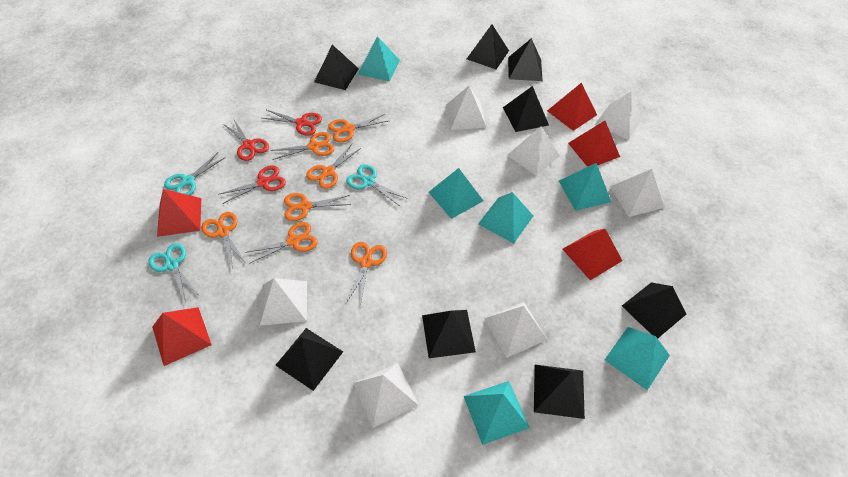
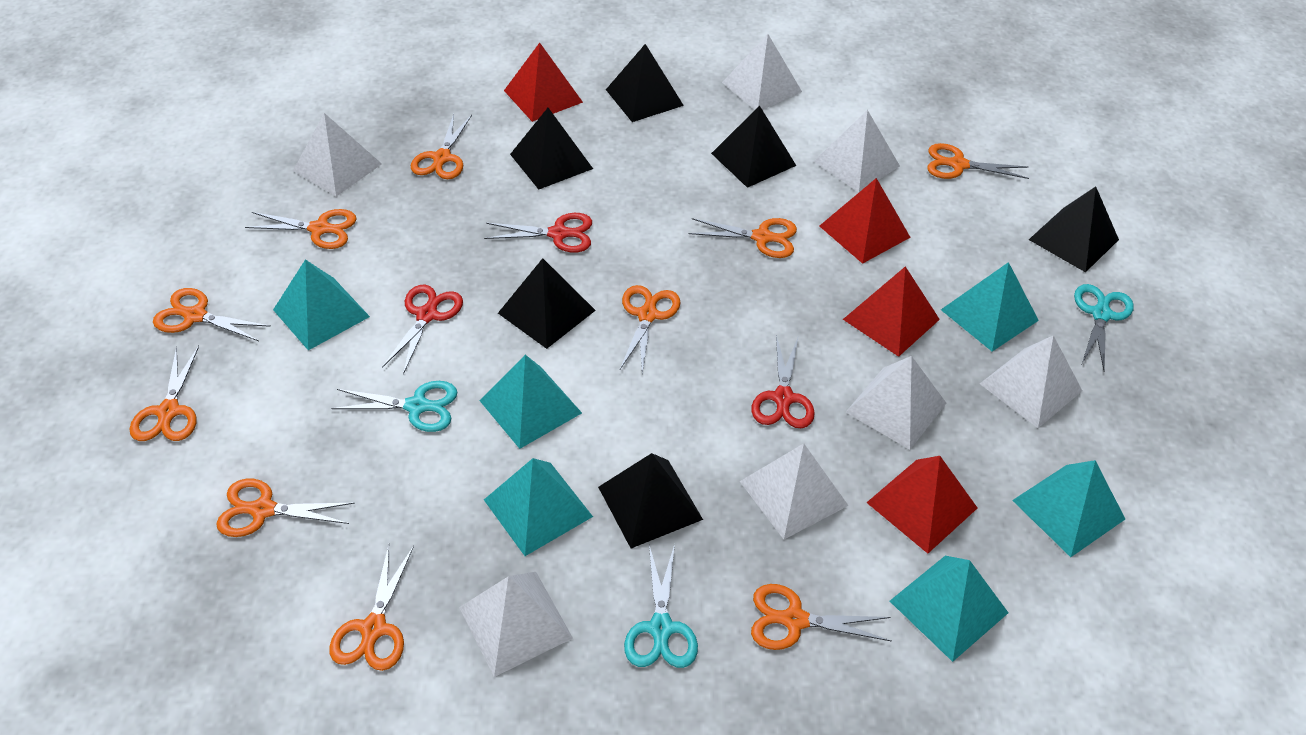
black pyramid: 8 -> 6
orange scissors: 7 -> 10
red pyramid: 5 -> 4

